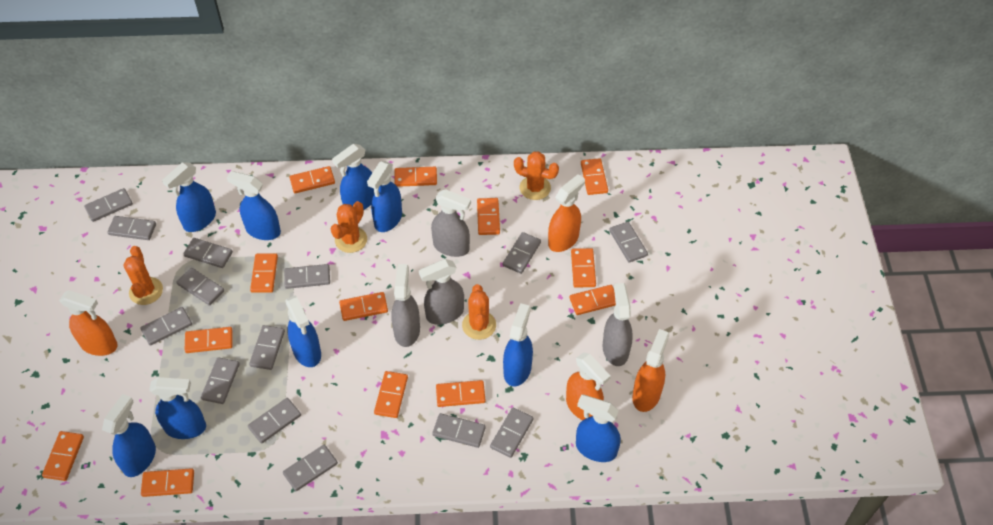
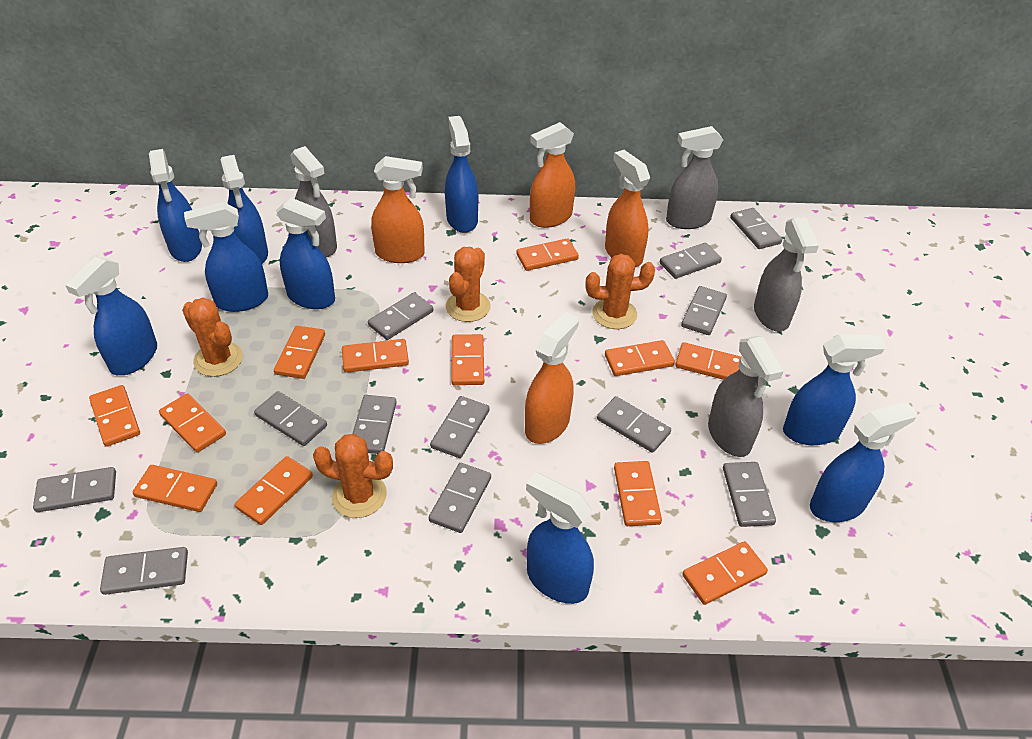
grey domino: 14 -> 12
orange domino: 13 -> 12

